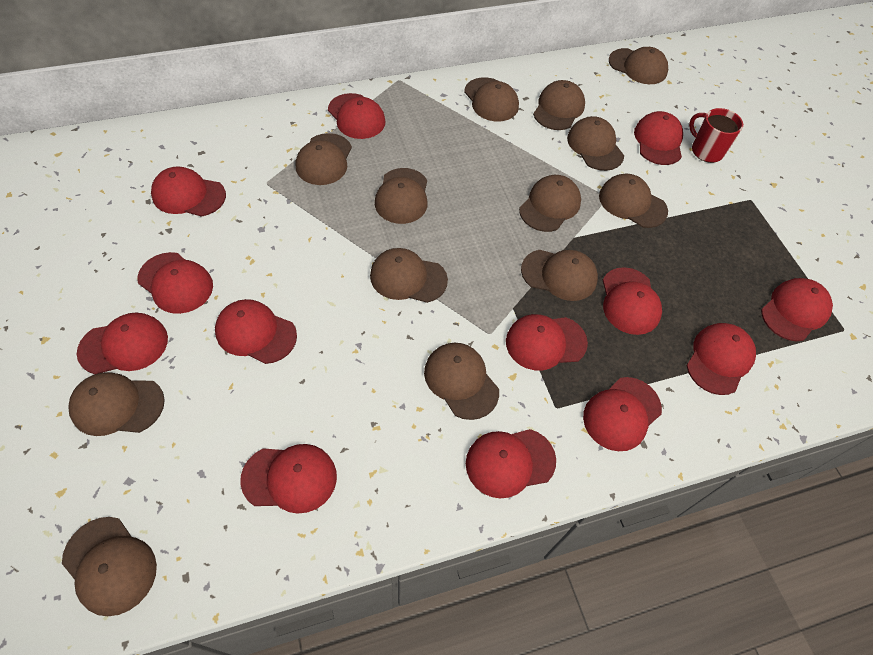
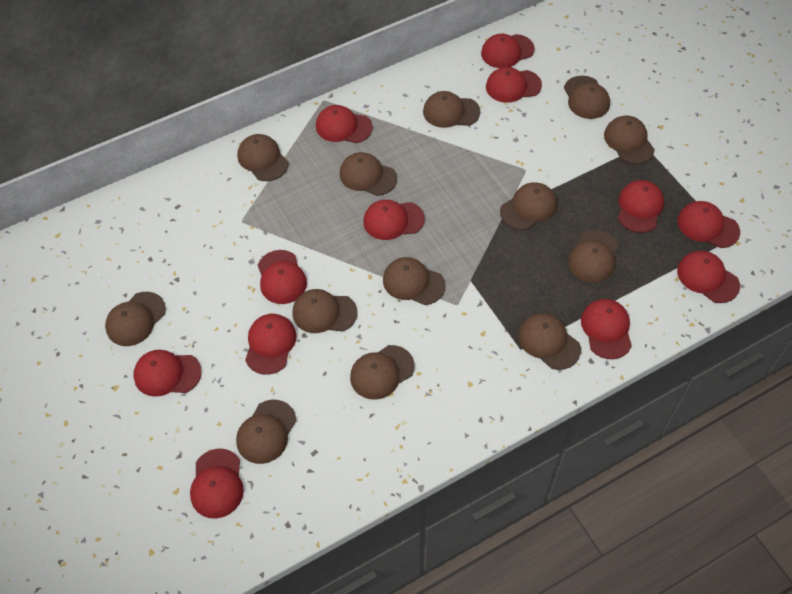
red cap: 13 -> 12
red mug: 1 -> 0

